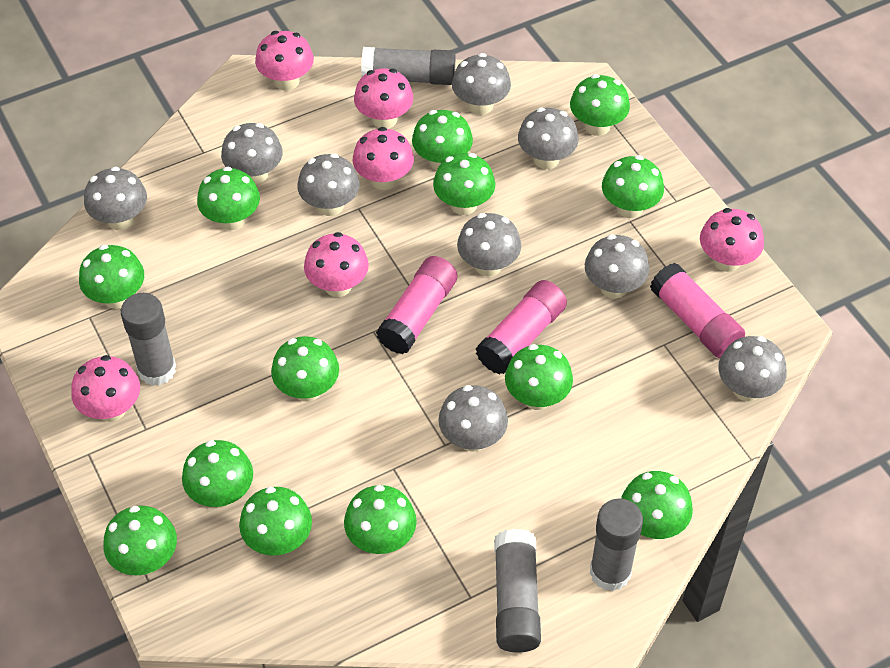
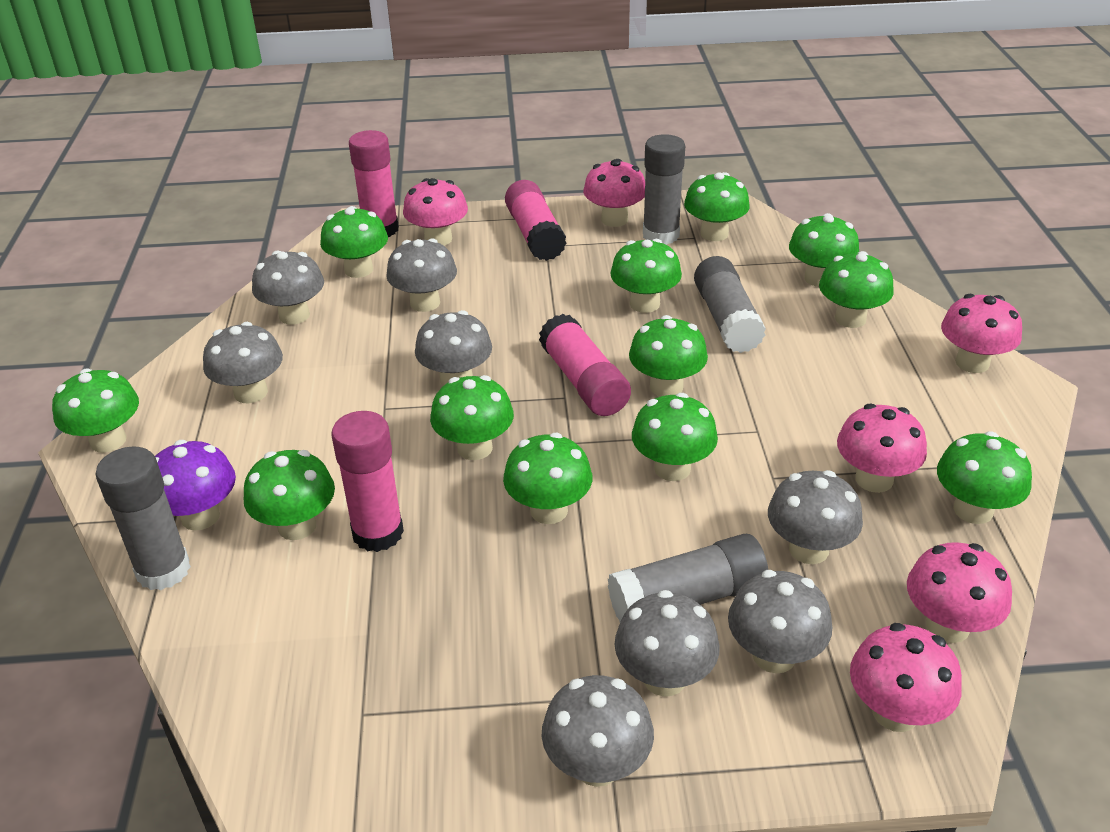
green mushroom: 13 -> 12
grey mushroom: 9 -> 8
pink glue stick: 3 -> 4
purple mushroom: 0 -> 1

